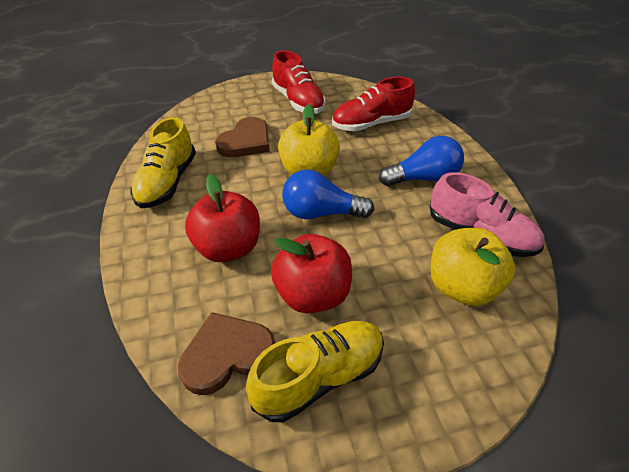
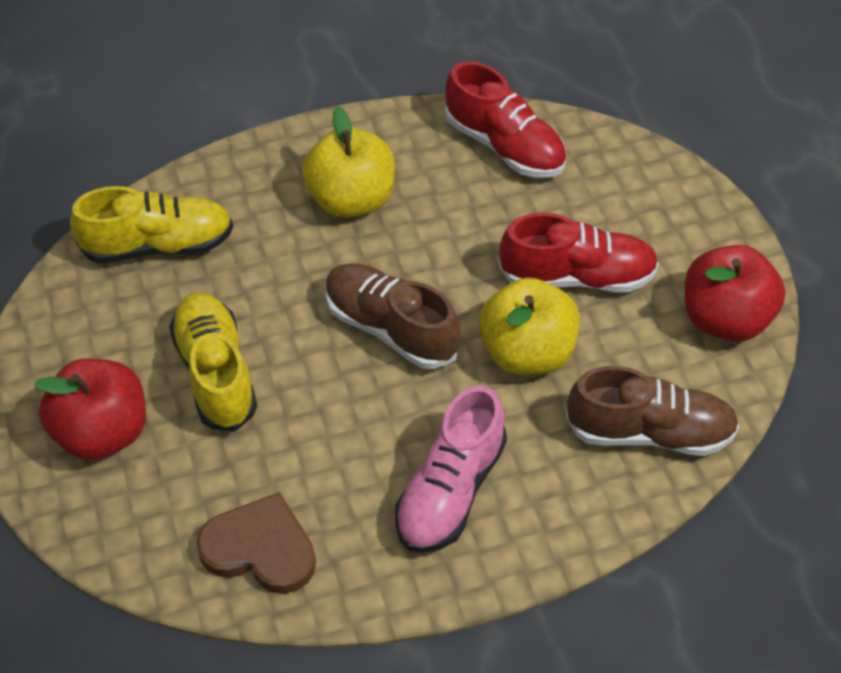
blue light bulb: 2 -> 0
brown heart: 2 -> 1
brown shoe: 0 -> 2

